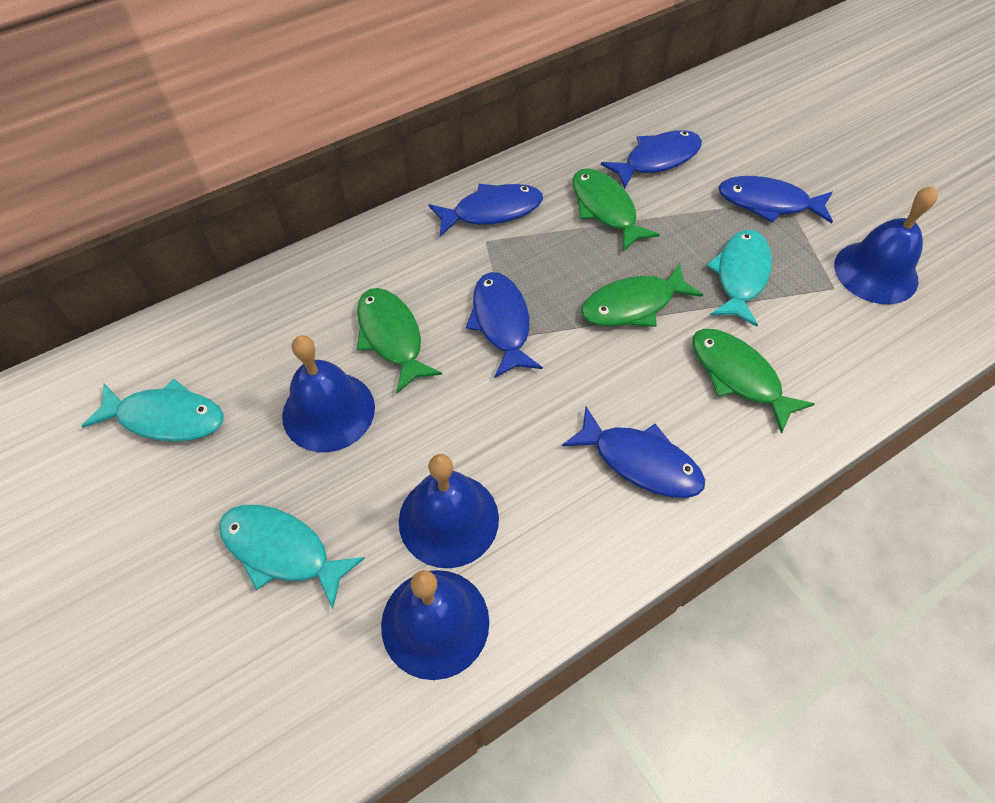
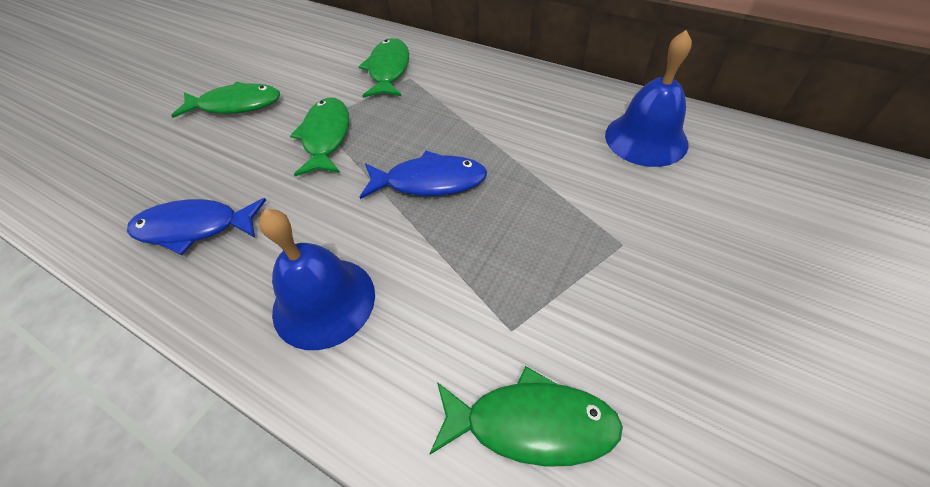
blue bell: 4 -> 2
blue fish: 5 -> 2
turquoise fish: 3 -> 0

